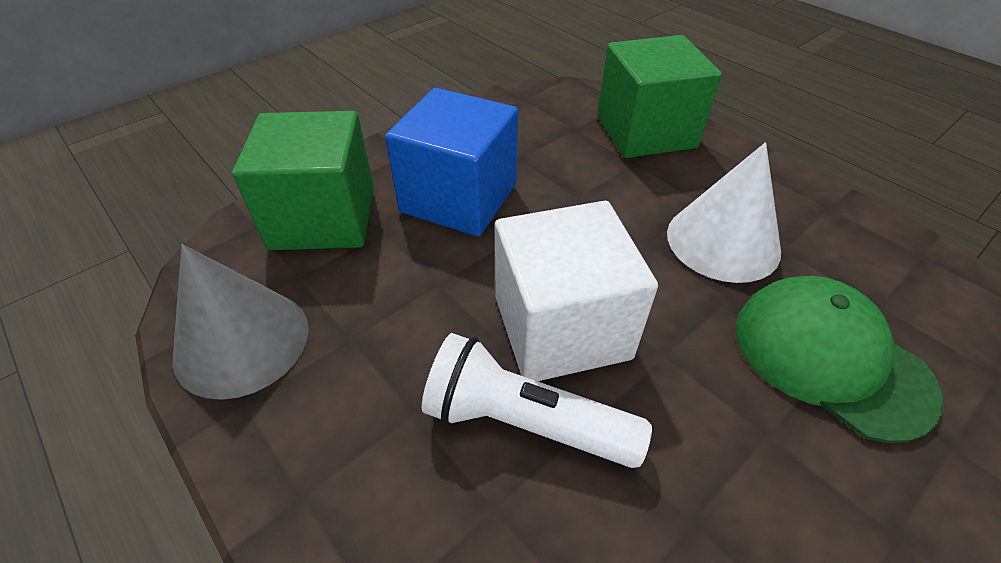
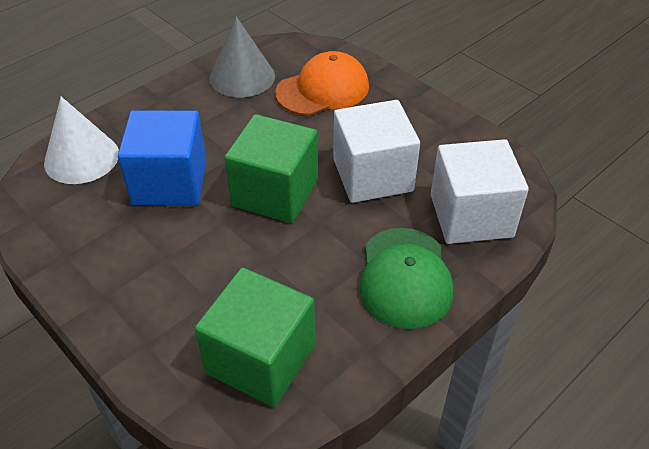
orange cap: 0 -> 1
white cube: 1 -> 2
white flashlight: 1 -> 0

